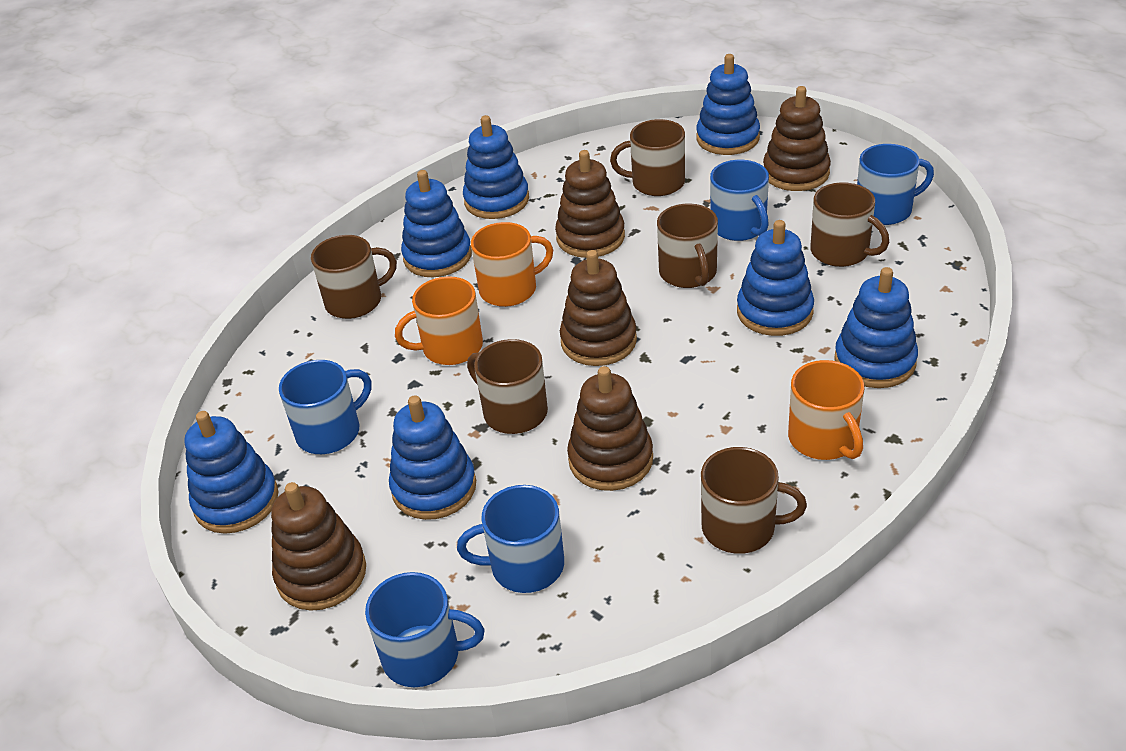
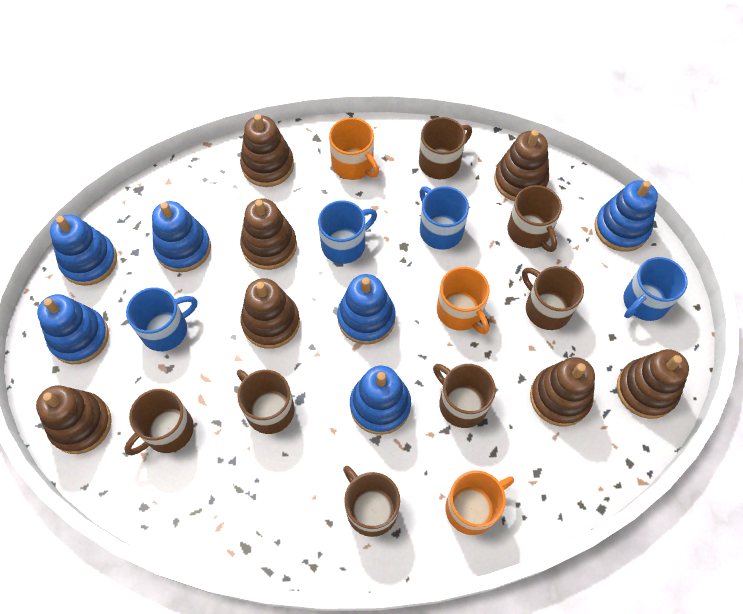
blue mug: 5 -> 4
blue stacking toy: 7 -> 6
brown mug: 6 -> 7
brown stacking toy: 5 -> 7

